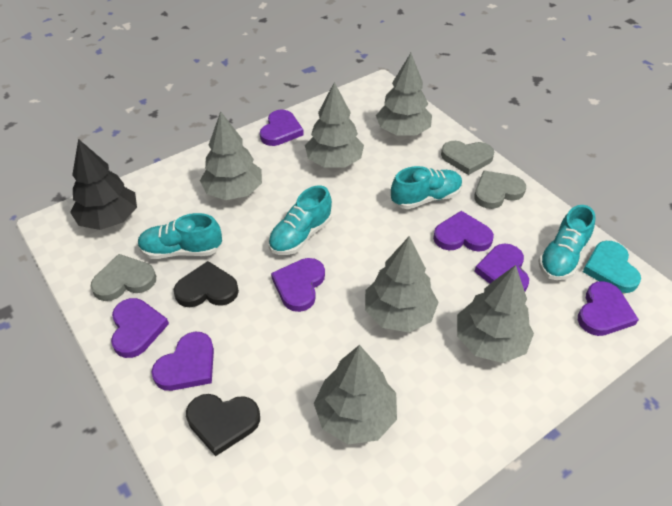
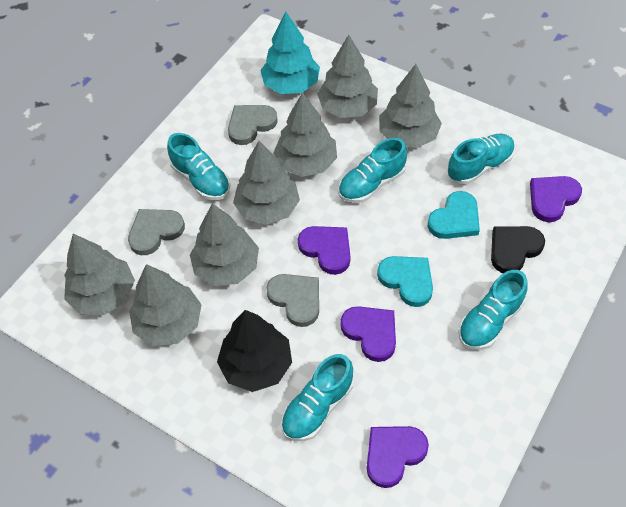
black heart: 2 -> 1
grey tree: 6 -> 7
purple heart: 7 -> 4
turquoise heart: 1 -> 2
turquoise shoe: 4 -> 5
turquoise tree: 0 -> 1

